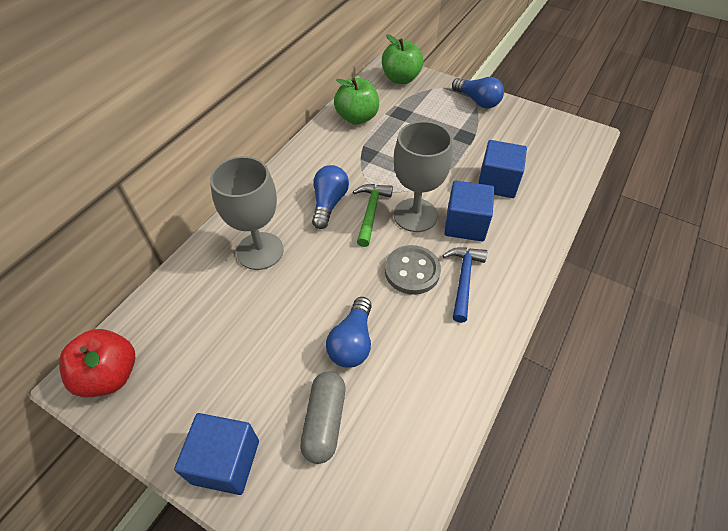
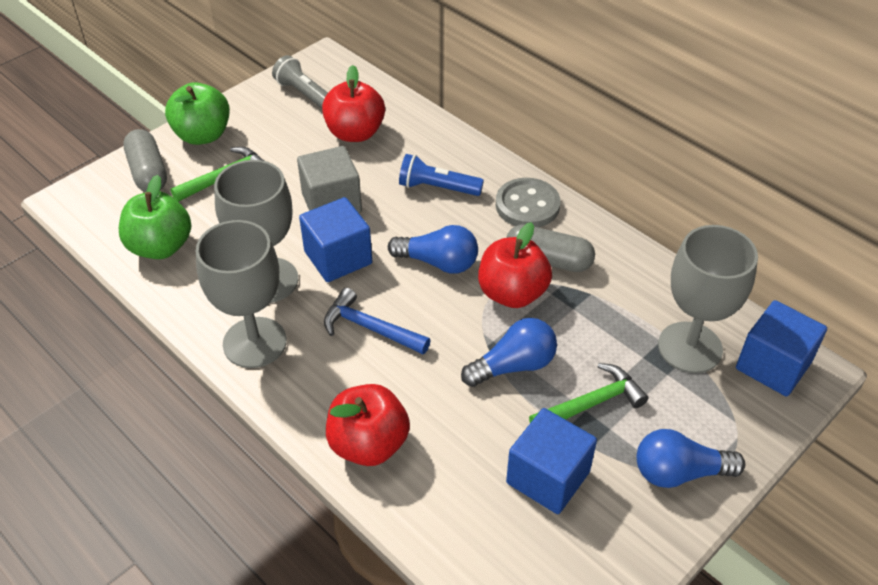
blue flashlight: 0 -> 1
green hammer: 1 -> 2
grey capsule: 1 -> 2
grey cube: 0 -> 1
grey flashlight: 0 -> 1
grey goblet: 2 -> 3
red apple: 1 -> 3

